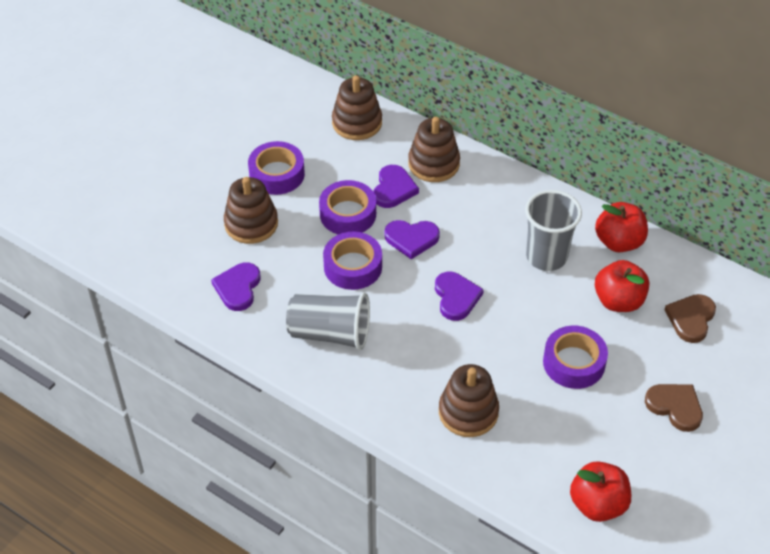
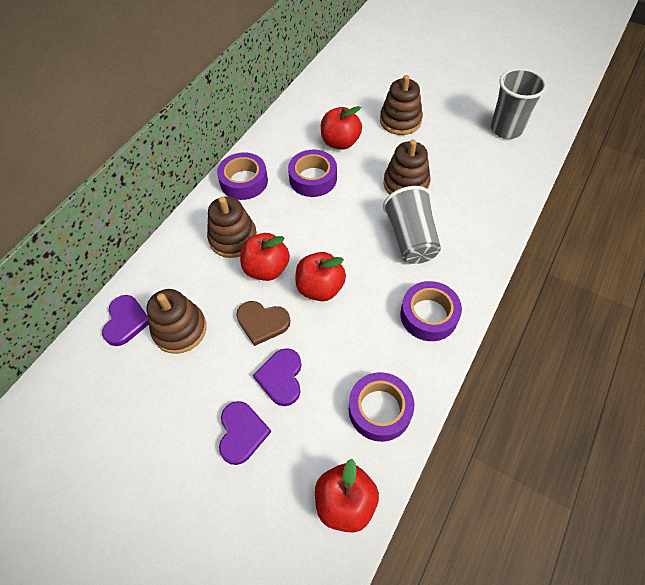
brown heart: 2 -> 1
purple heart: 4 -> 3
red apple: 3 -> 4

